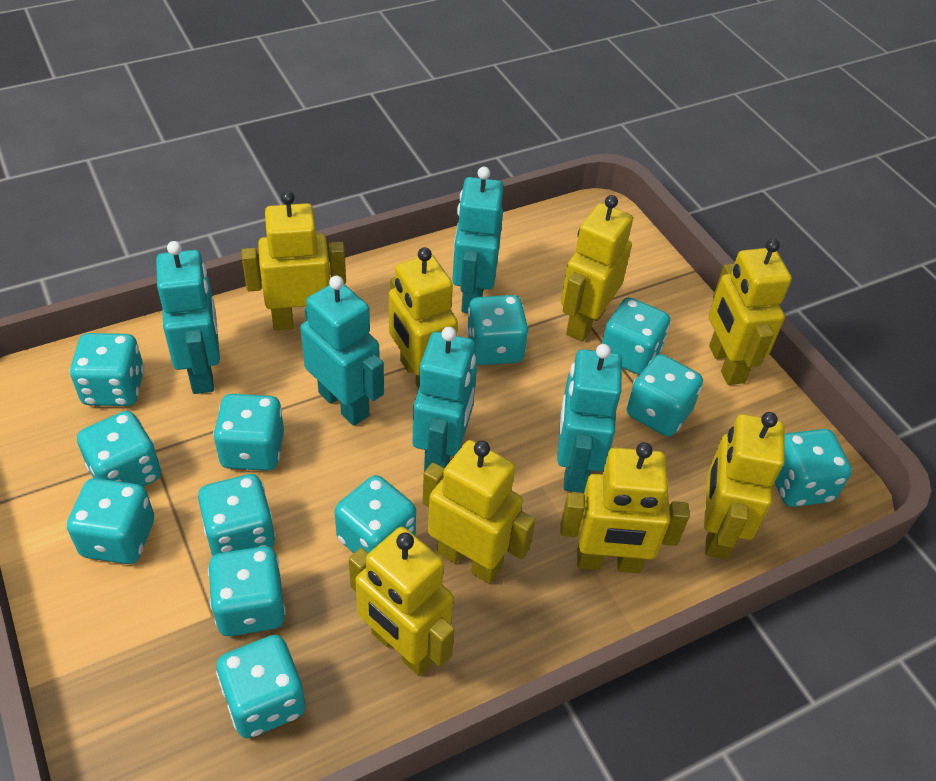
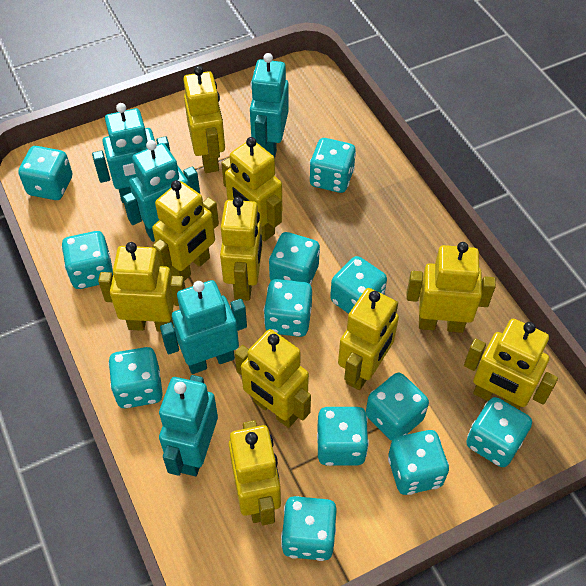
yellow robot: 8 -> 10

